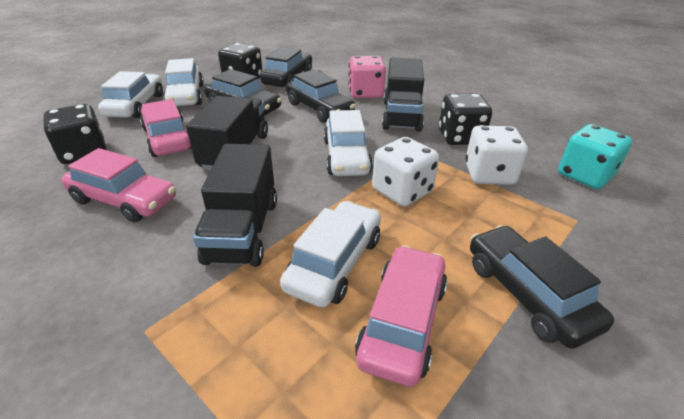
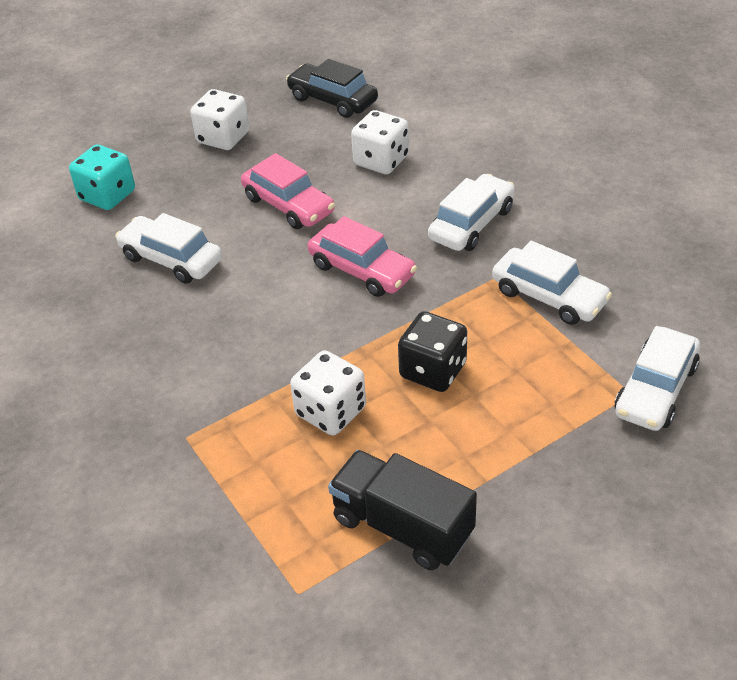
black car: 4 -> 1
black dice: 3 -> 1
black truck: 3 -> 1
pink car: 3 -> 2
pink dice: 1 -> 0
white dice: 2 -> 3

